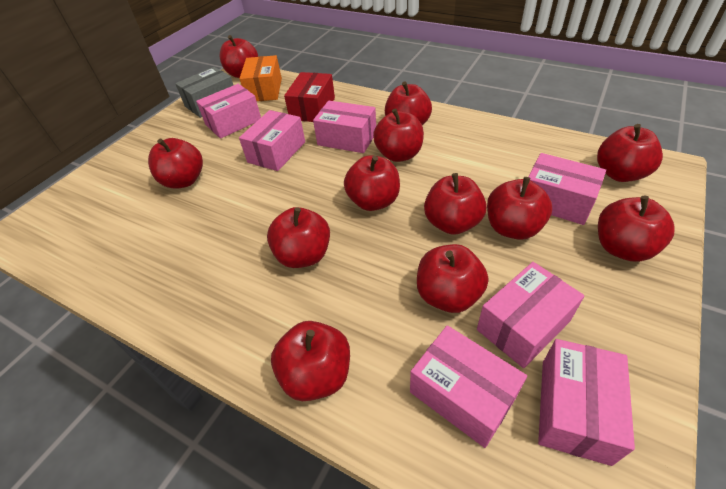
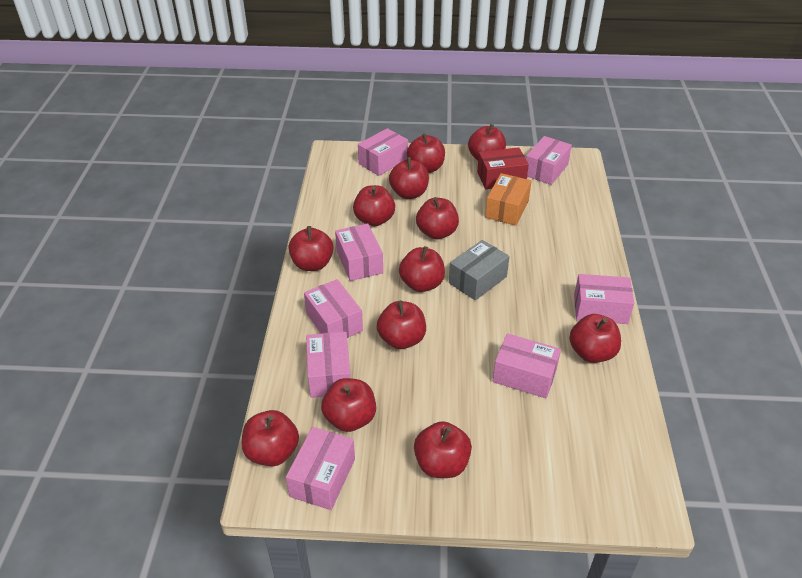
pink box: 7 -> 8

